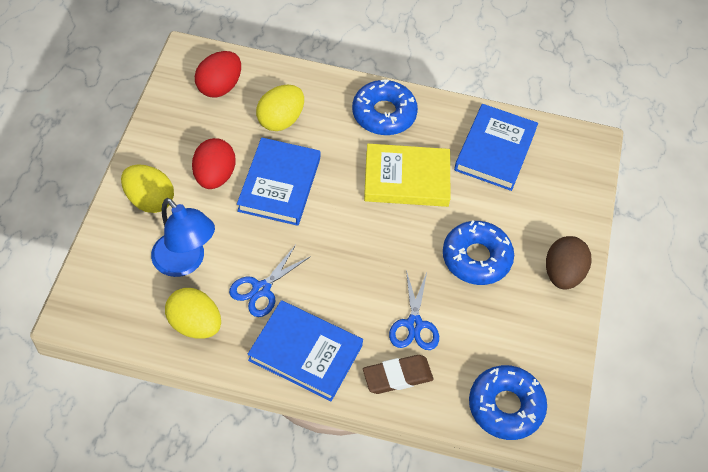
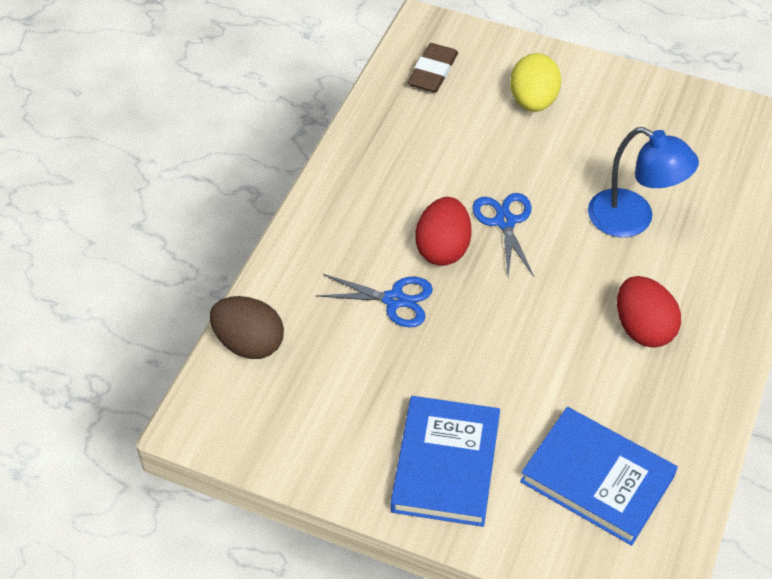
blue book: 3 -> 2
blue donut: 3 -> 0
yellow book: 1 -> 0
yellow egg: 3 -> 1

